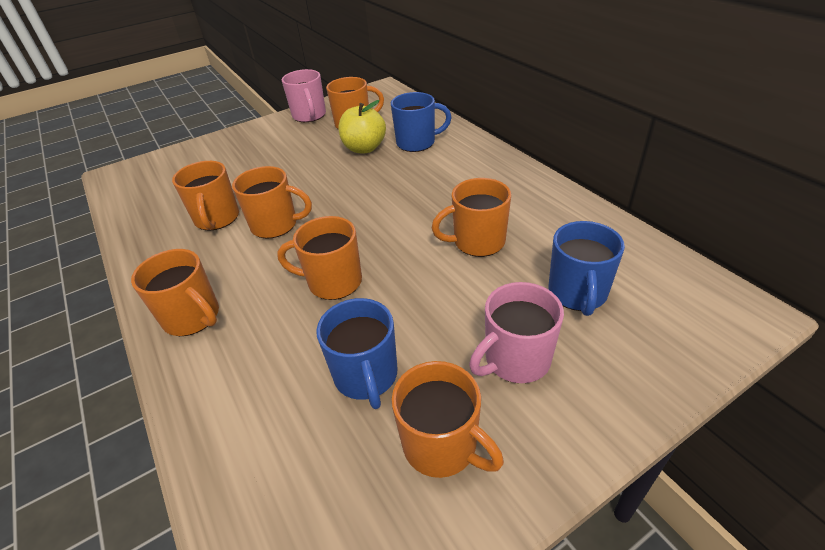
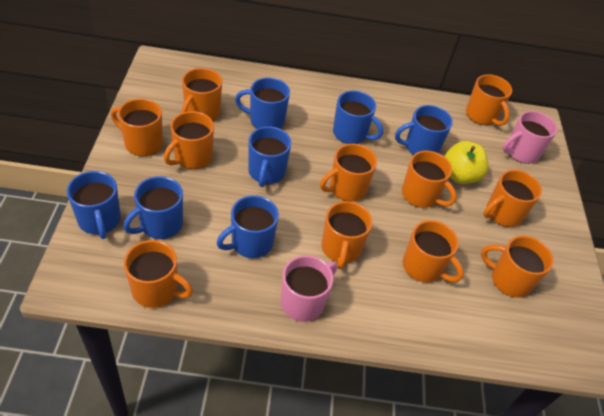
blue mug: 3 -> 7
orange mug: 7 -> 11

